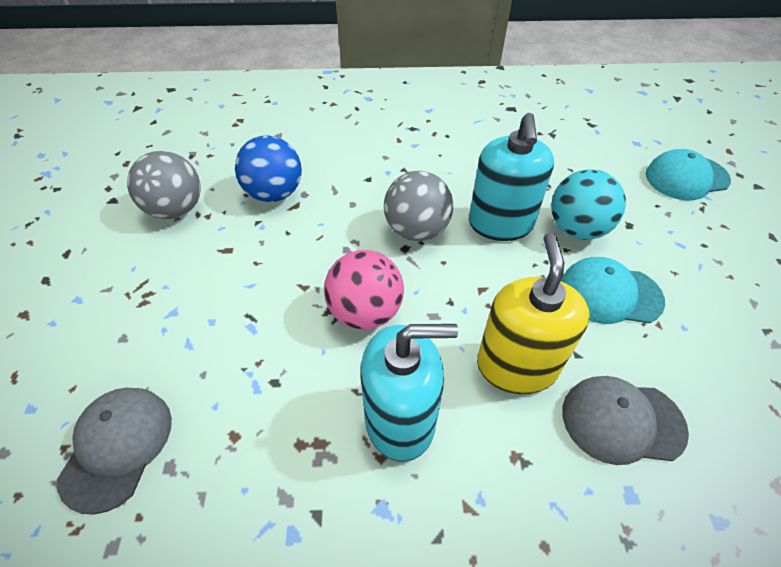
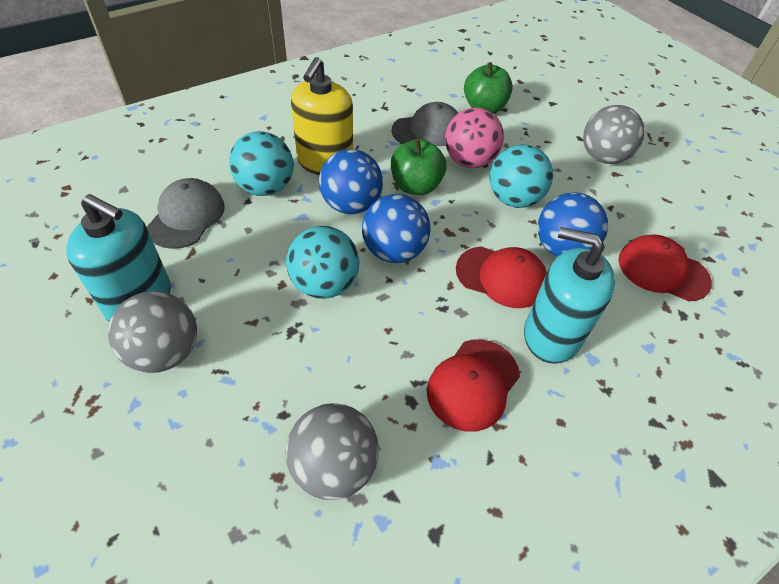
blue ball: 1 -> 3
green apple: 0 -> 2
grey ball: 2 -> 3
red cap: 0 -> 3
turquoise ball: 1 -> 3
turquoise cap: 2 -> 0

